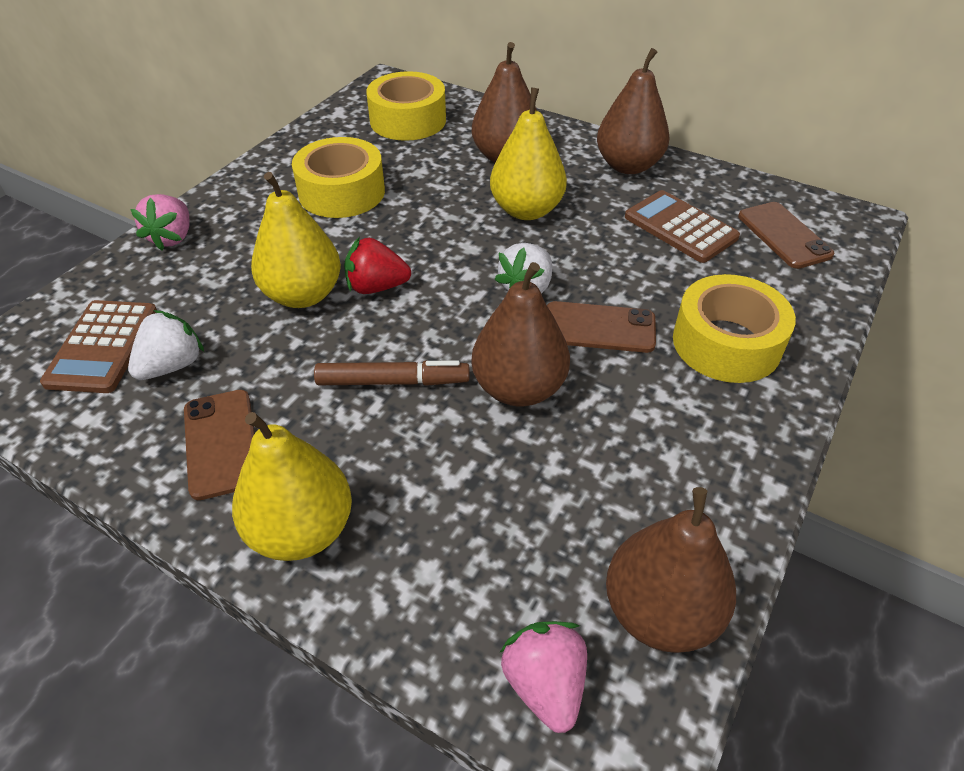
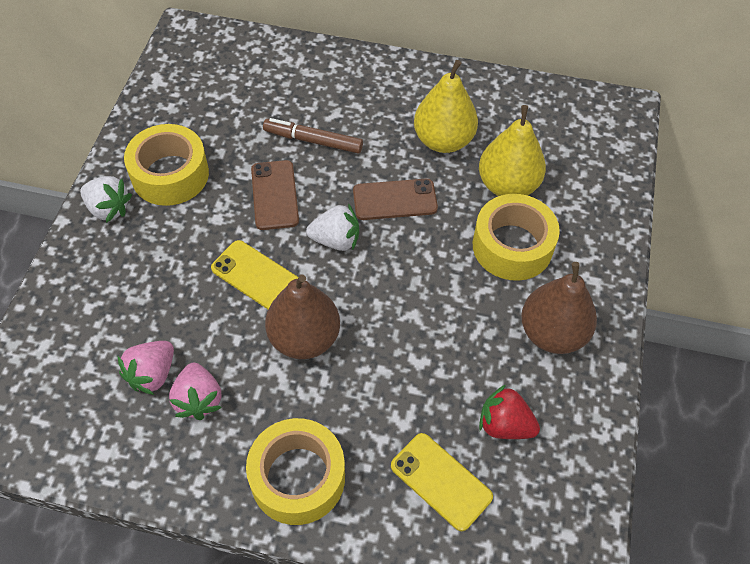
brown calculator: 2 -> 0
brown pear: 4 -> 2
brown phone: 3 -> 2
yellow pear: 3 -> 2
yellow phone: 0 -> 2

